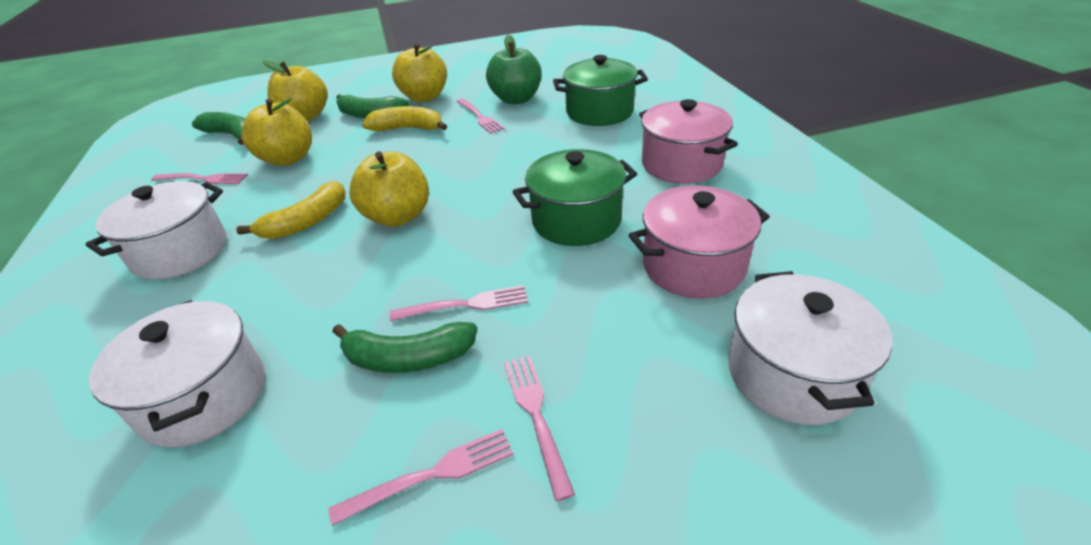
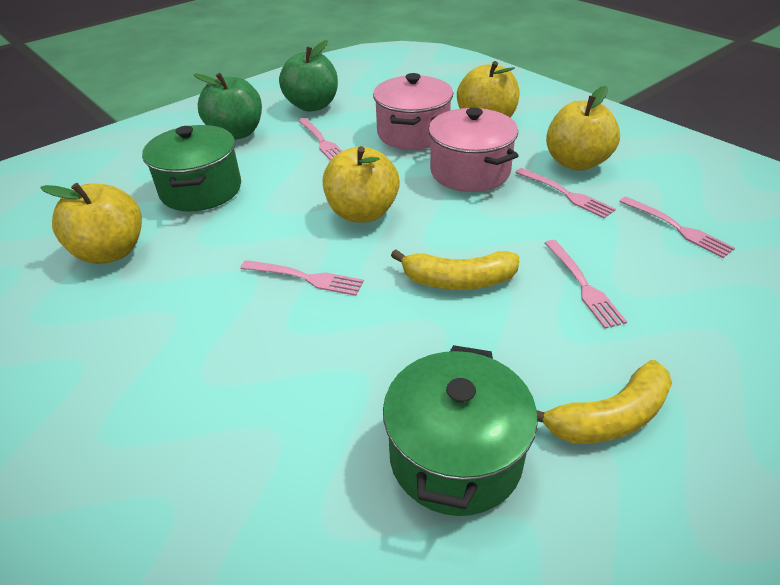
green apple: 1 -> 2
green banana: 3 -> 0
white pot: 3 -> 0

